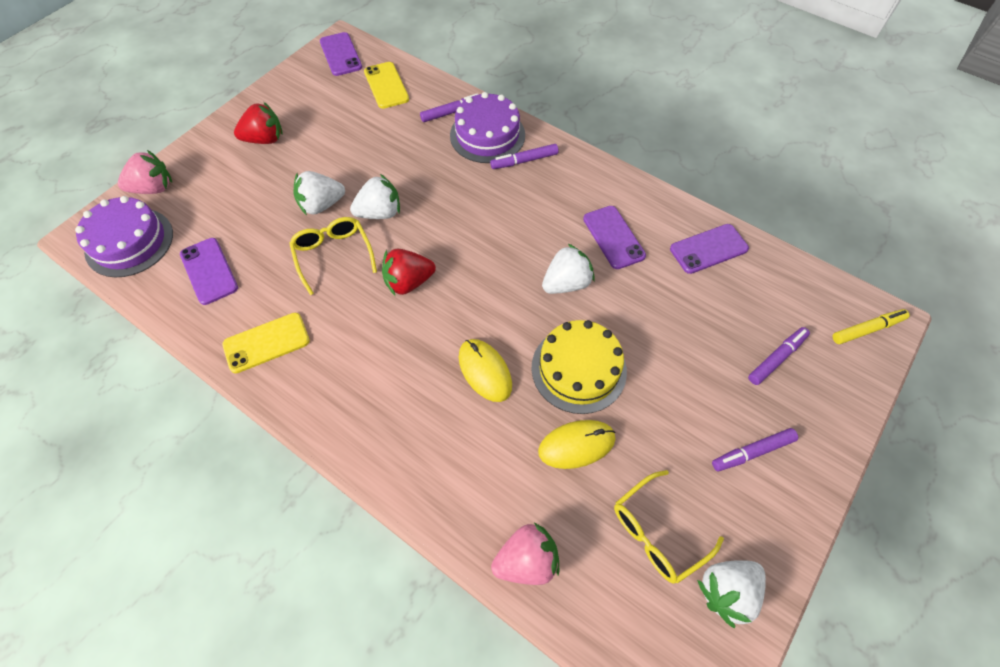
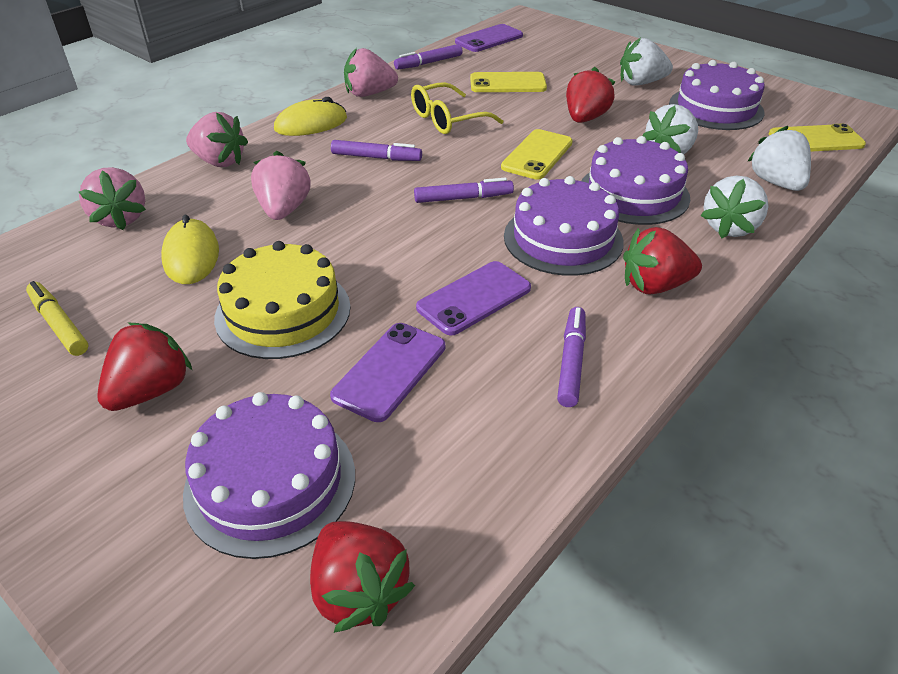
pink strawberry: 2 -> 4
purple cake: 2 -> 4
purple phone: 4 -> 3
red strawberry: 2 -> 4
yellow glasses: 2 -> 1
yellow phone: 2 -> 3

